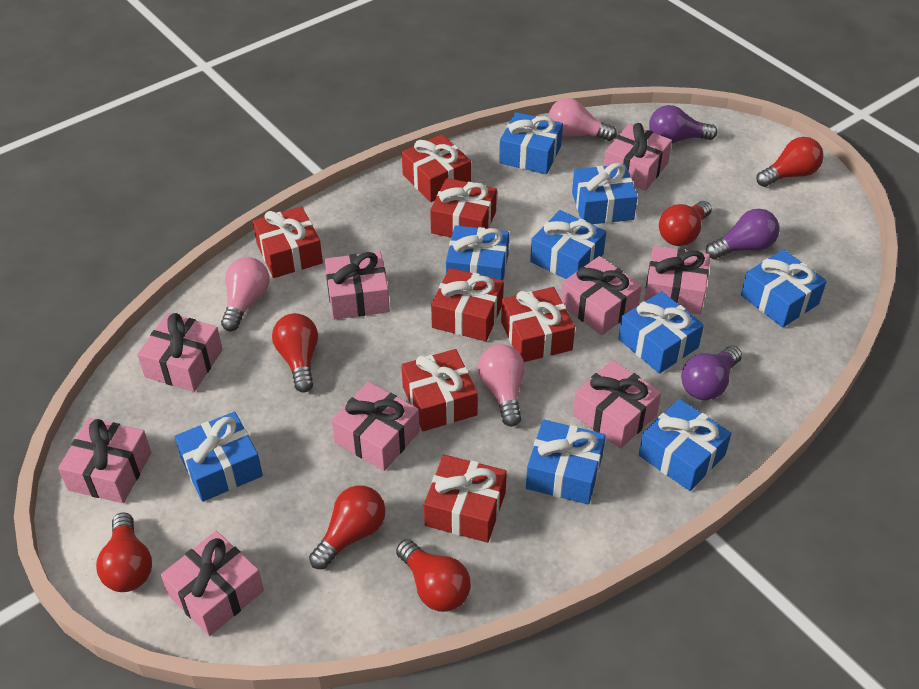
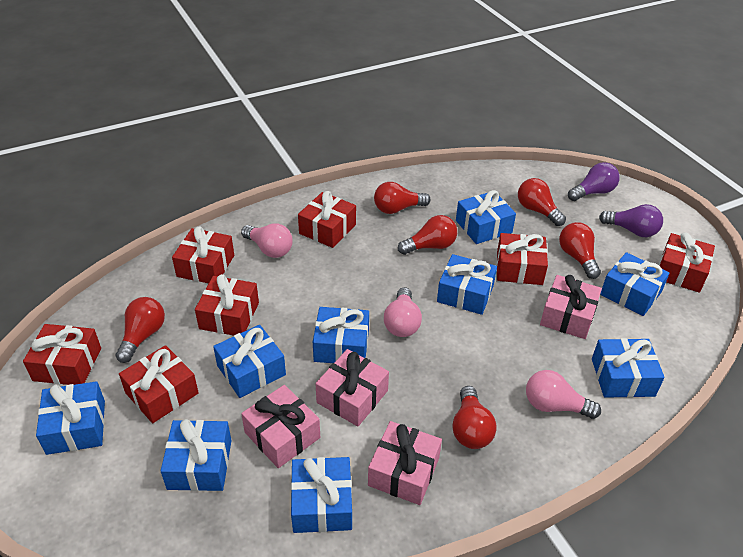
pink gift: 9 -> 4
purple light bulb: 3 -> 2

